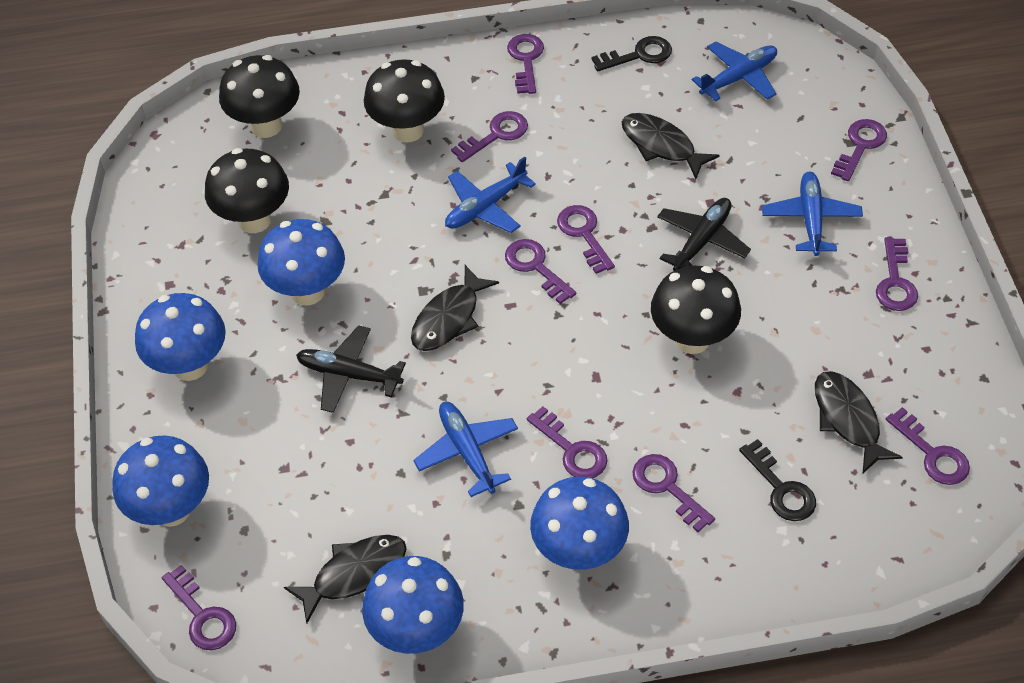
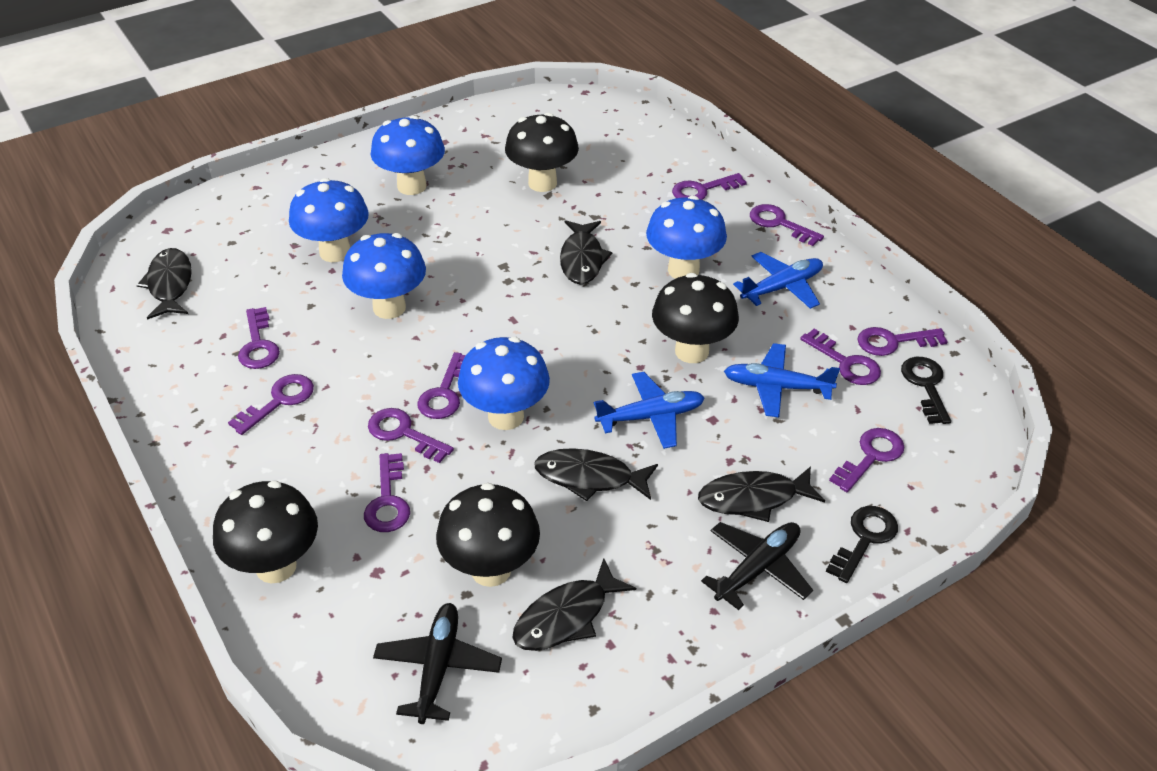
black fish: 4 -> 5
blue plane: 4 -> 3

